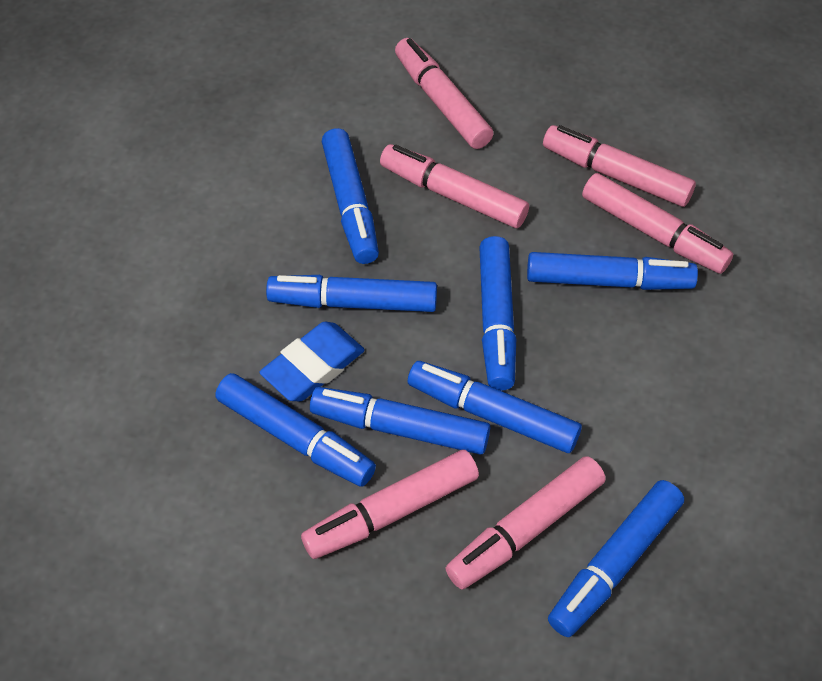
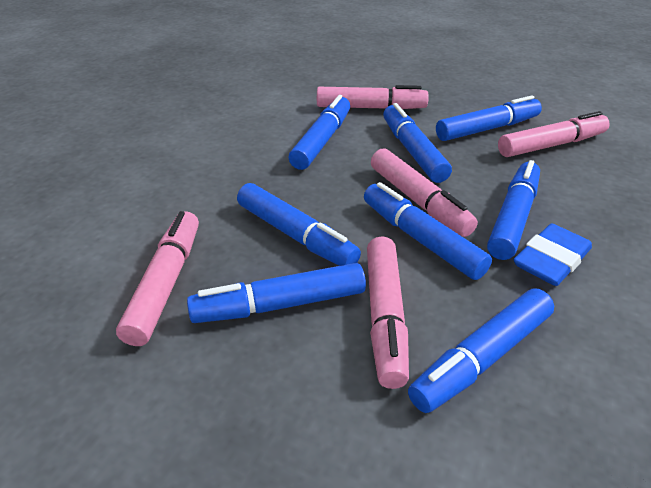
pink marker: 6 -> 5

